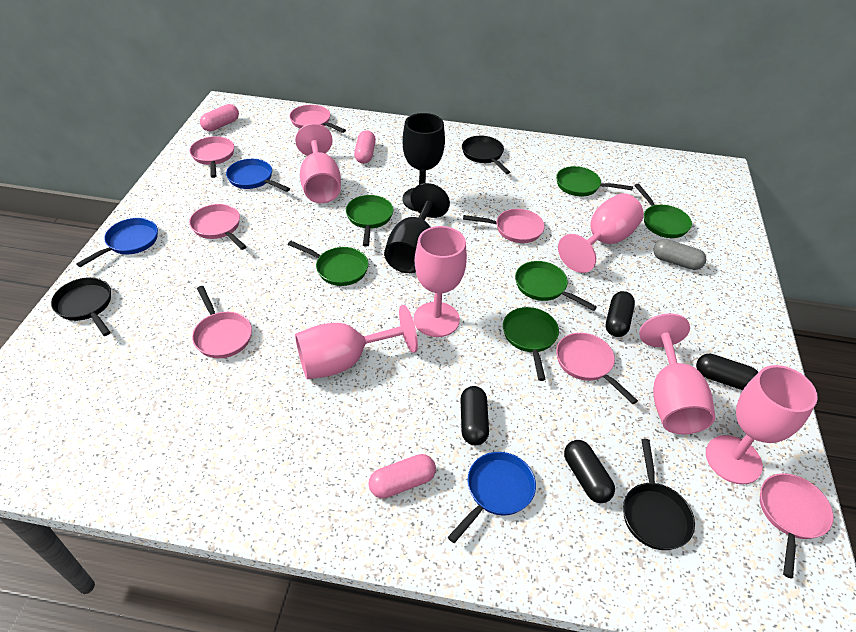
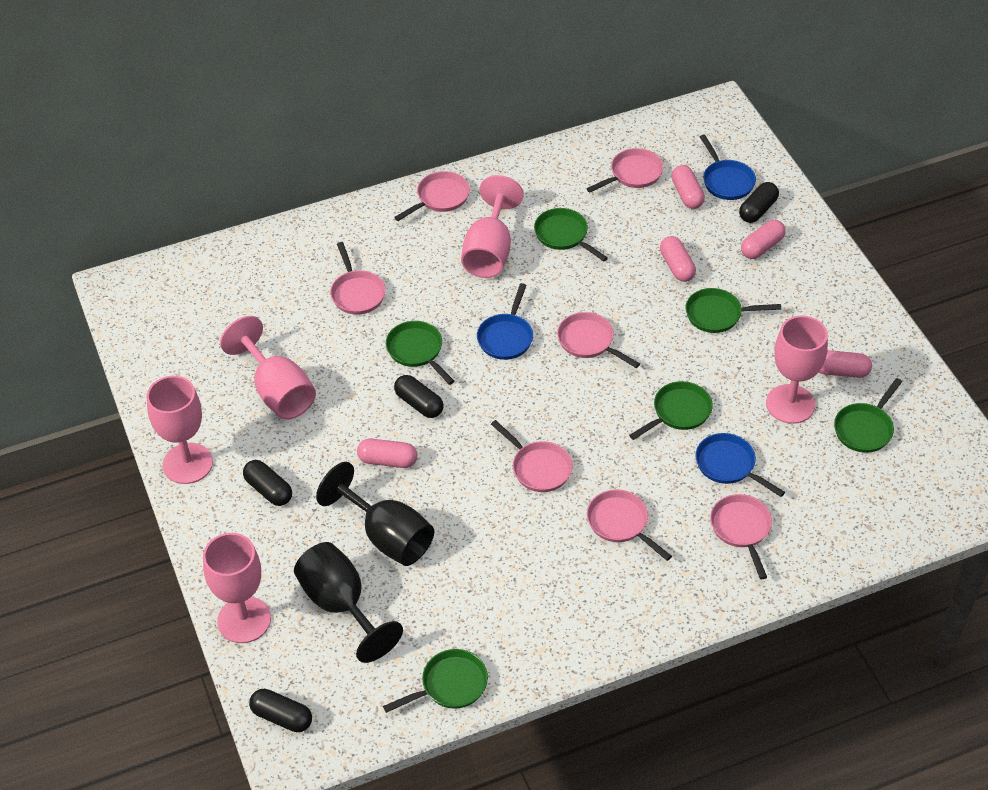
black pan: 3 -> 0
grey capsule: 1 -> 0
pink capsule: 3 -> 5
pink goblet: 6 -> 5

